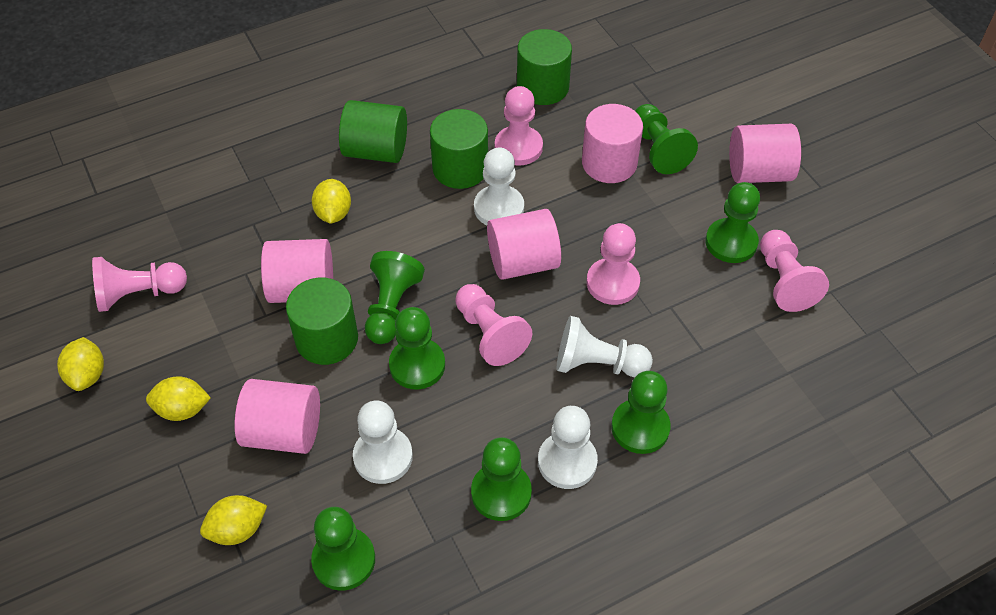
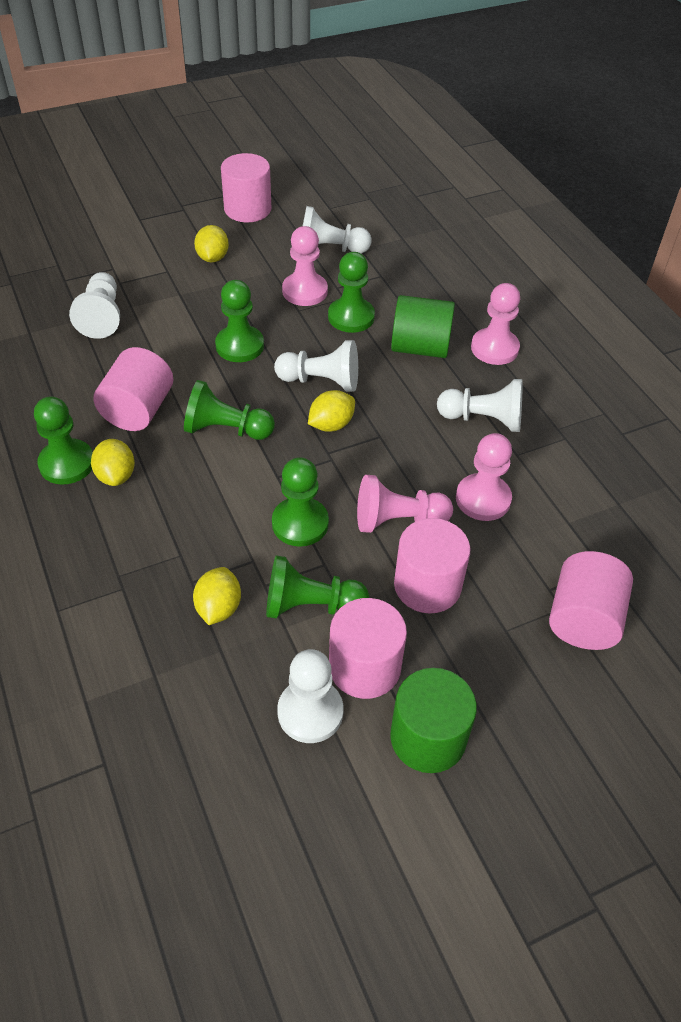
green cylinder: 4 -> 2
green pawn: 7 -> 6
pink pawn: 5 -> 4
white pawn: 4 -> 5

